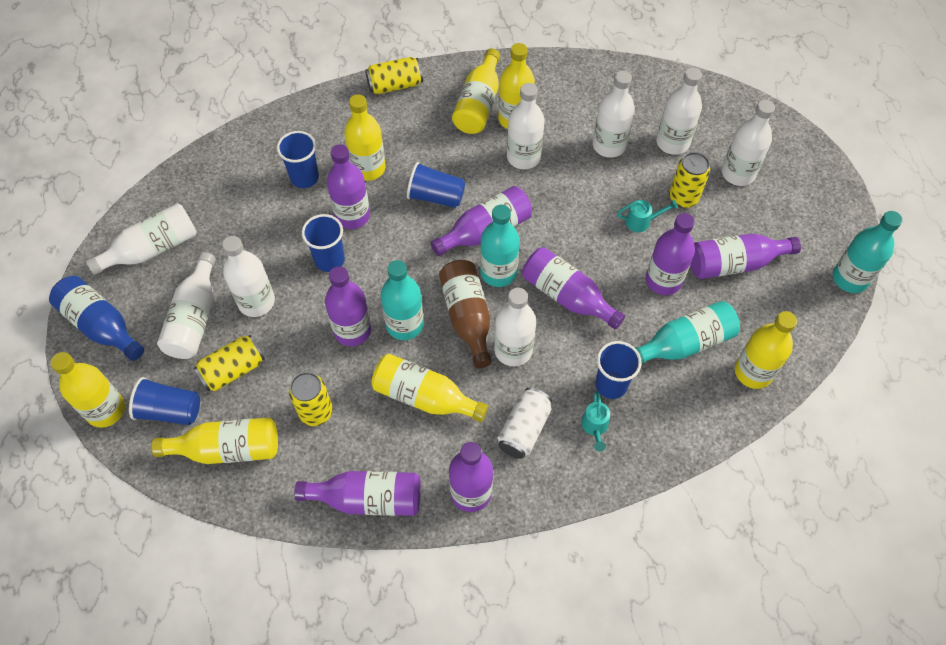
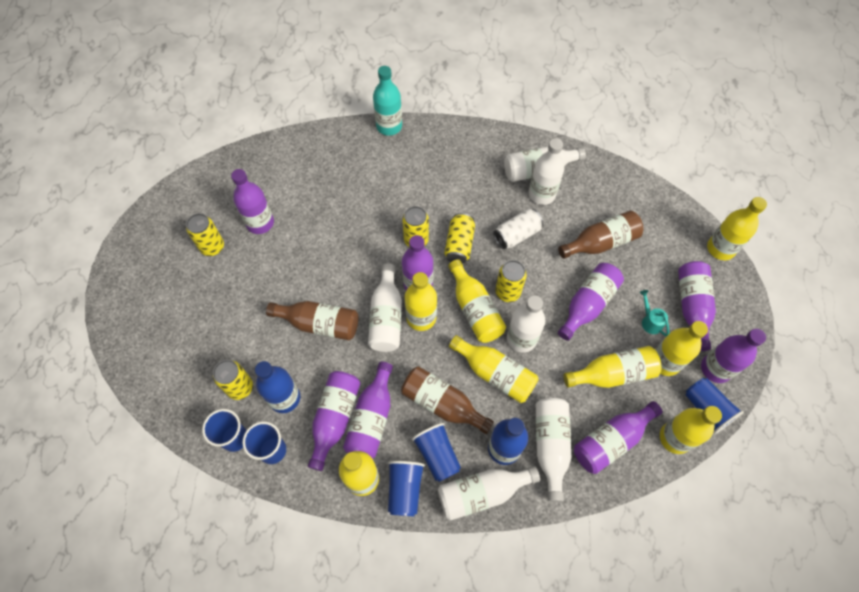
blue bottle: 1 -> 2
brown bottle: 1 -> 3
turquoise bottle: 4 -> 1
turquoise watering can: 2 -> 1
white bottle: 8 -> 6
yellow bottle: 7 -> 8
yellow can: 4 -> 5

